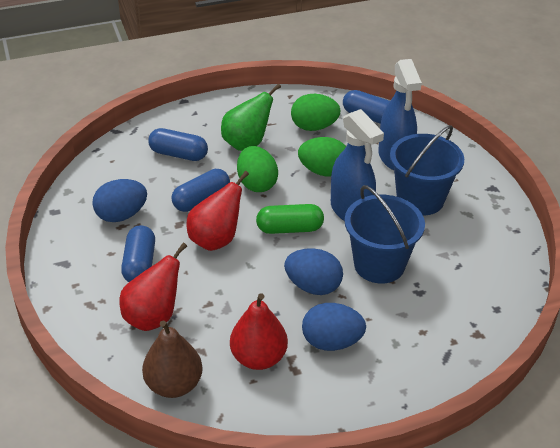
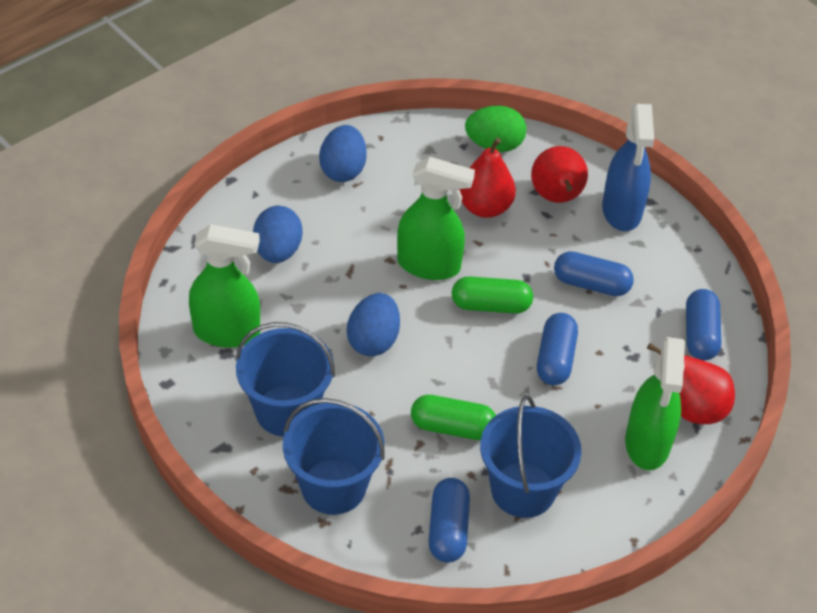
blue bucket: 2 -> 3
blue spray bottle: 2 -> 1
brown pear: 1 -> 0
green capsule: 1 -> 2
green egg: 3 -> 1
green pear: 1 -> 0
green spray bottle: 0 -> 3

